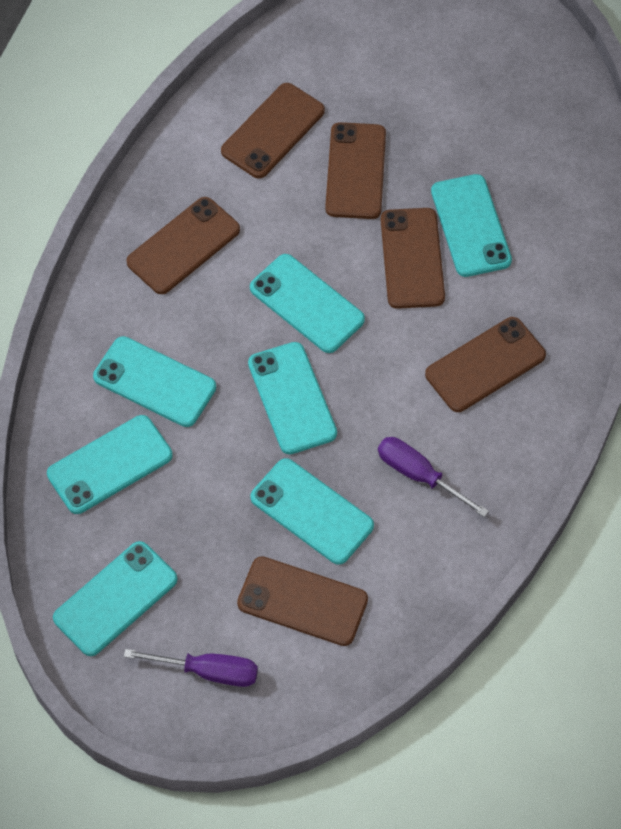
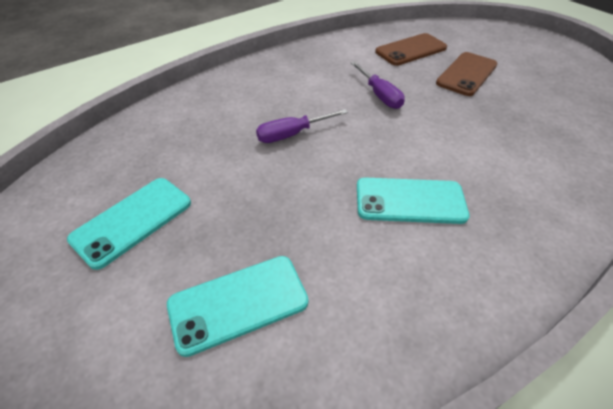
brown phone: 6 -> 2
turquoise phone: 7 -> 3

